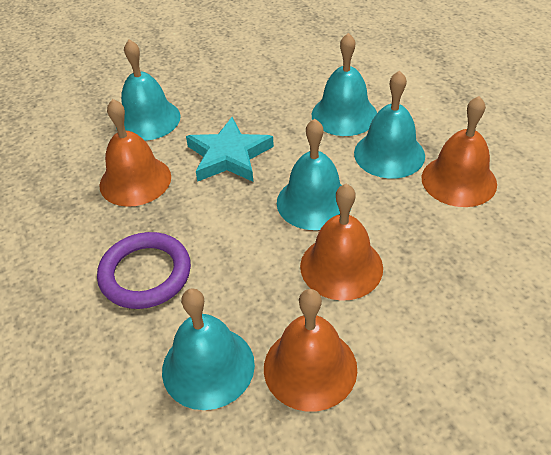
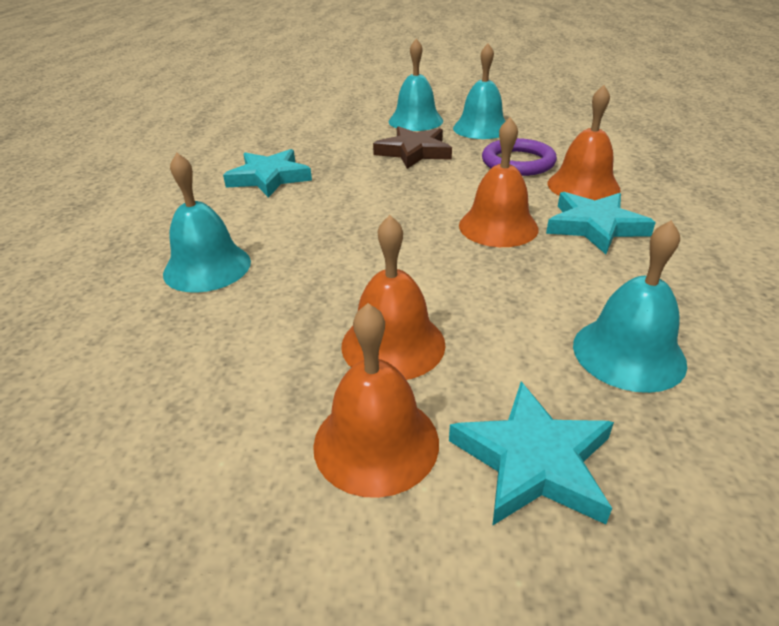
brown star: 0 -> 1
turquoise bell: 5 -> 4
turquoise star: 1 -> 3

